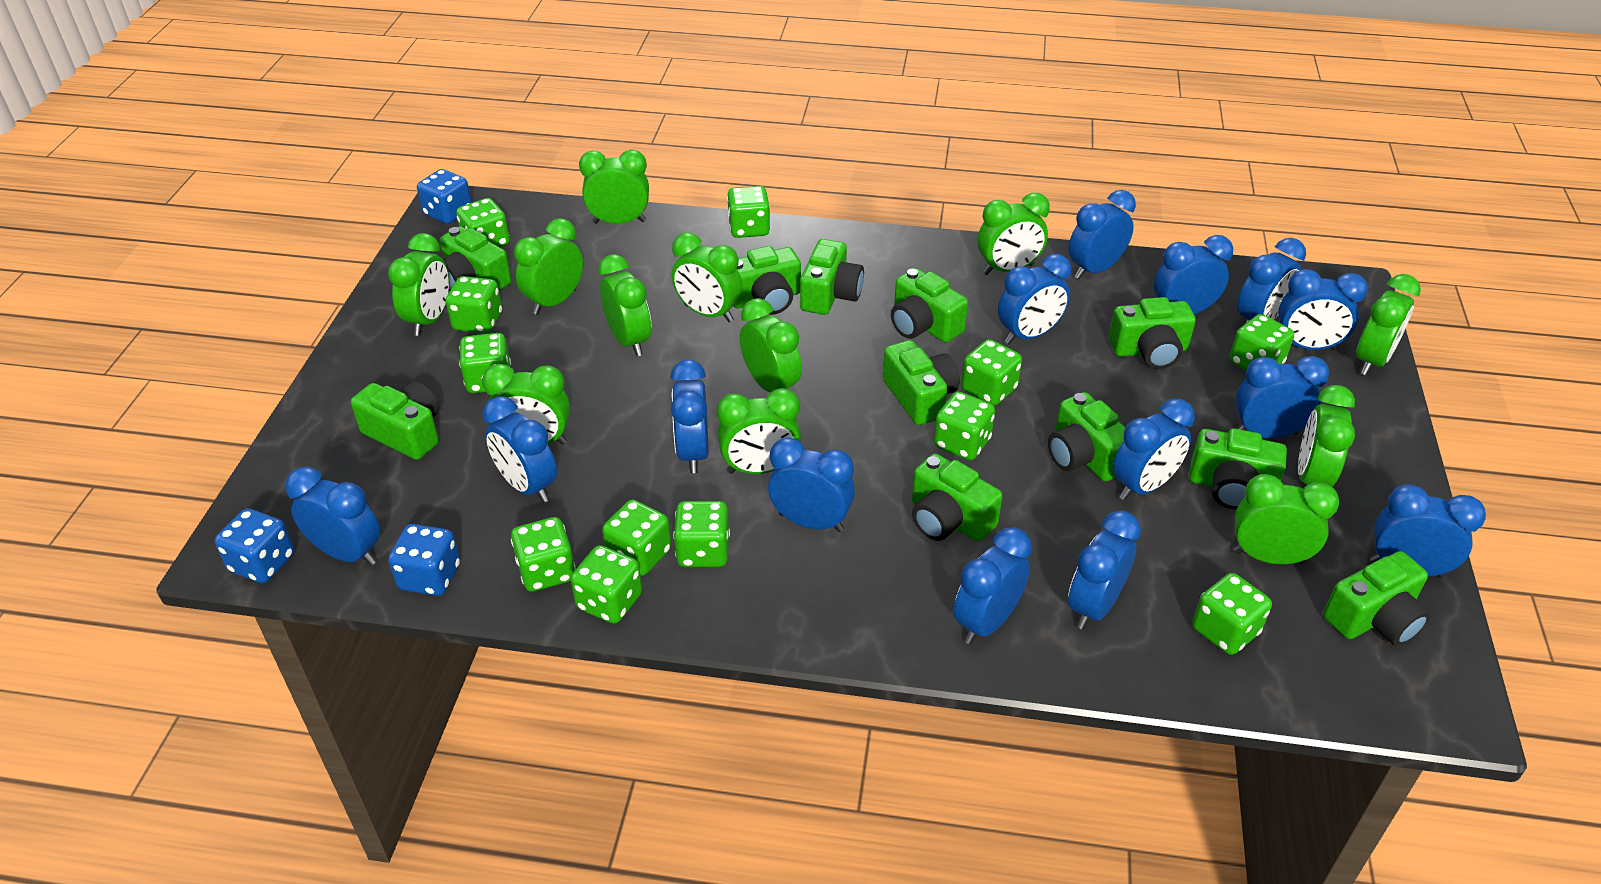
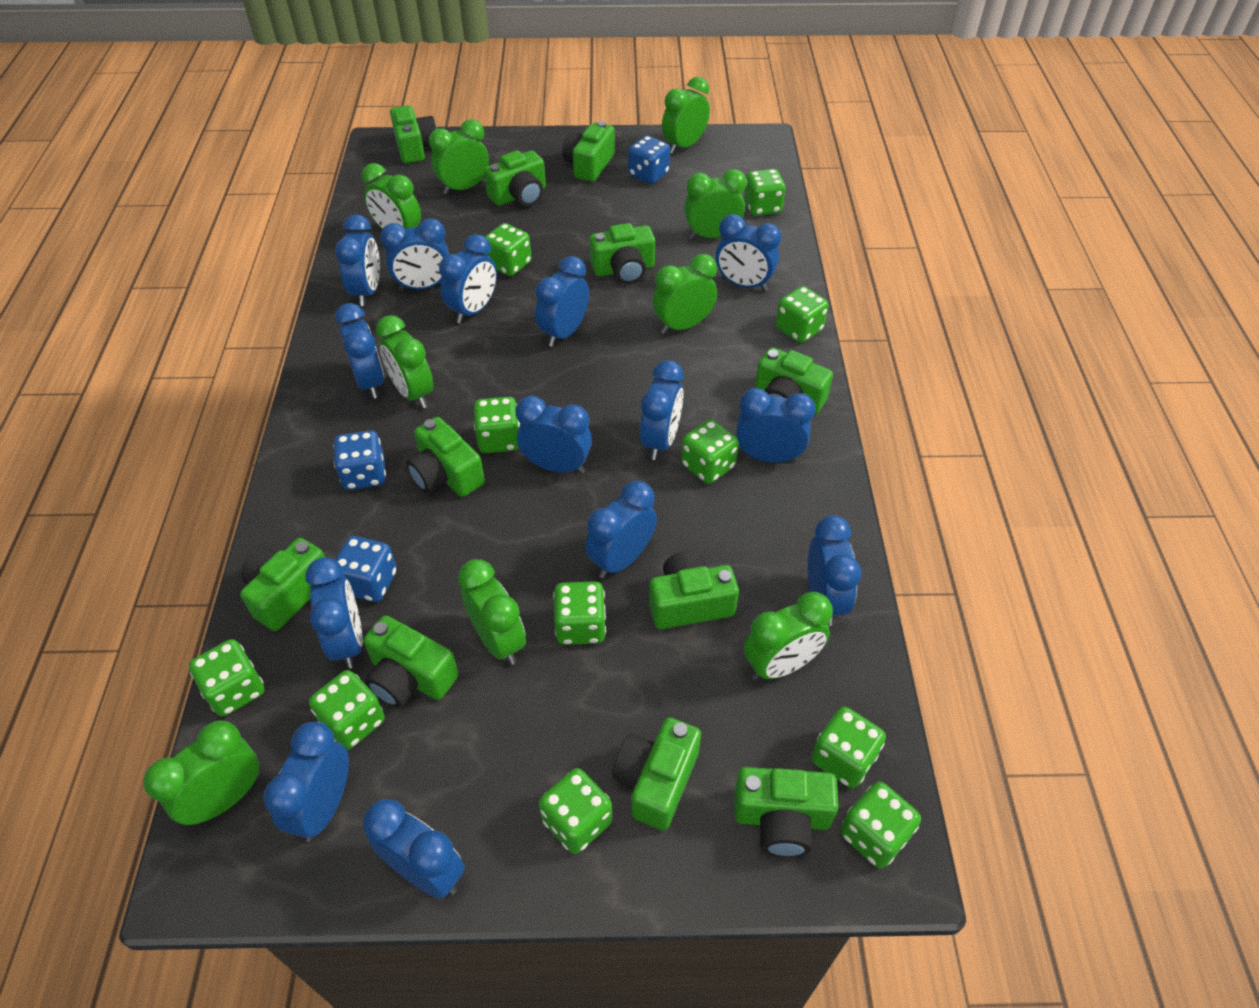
green clock: 12 -> 9
green dice: 12 -> 11

